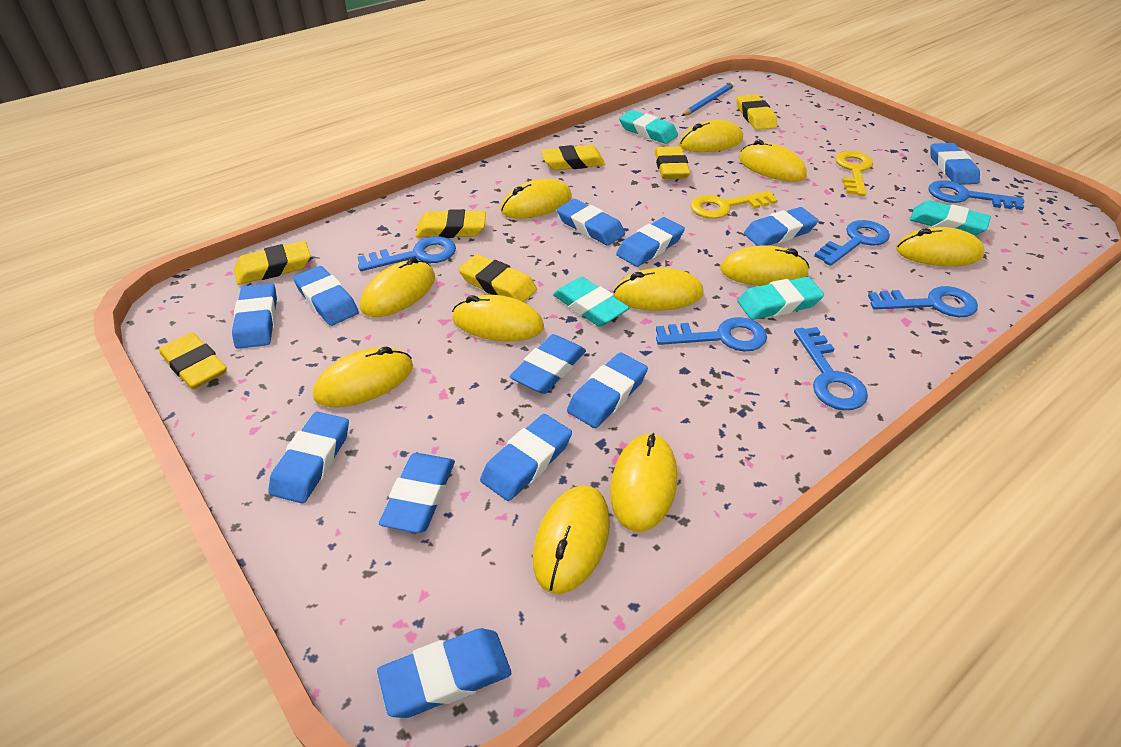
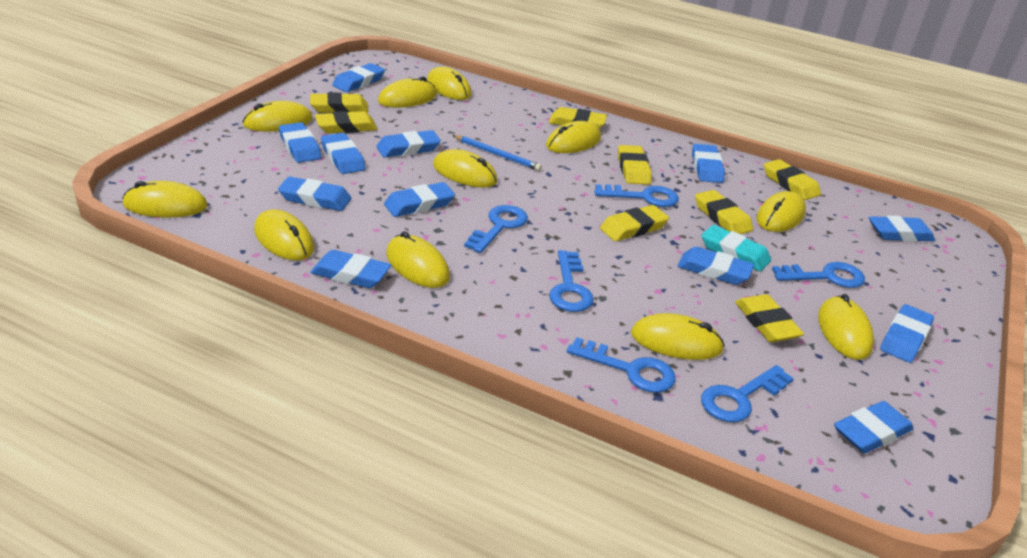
turquoise eraser: 4 -> 1
yellow eraser: 7 -> 8
yellow key: 2 -> 0

